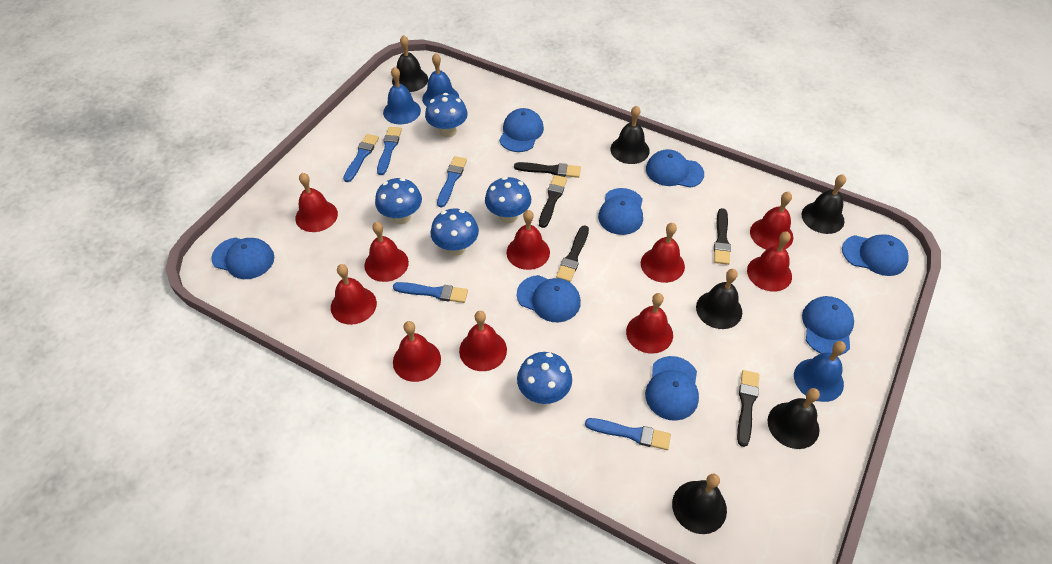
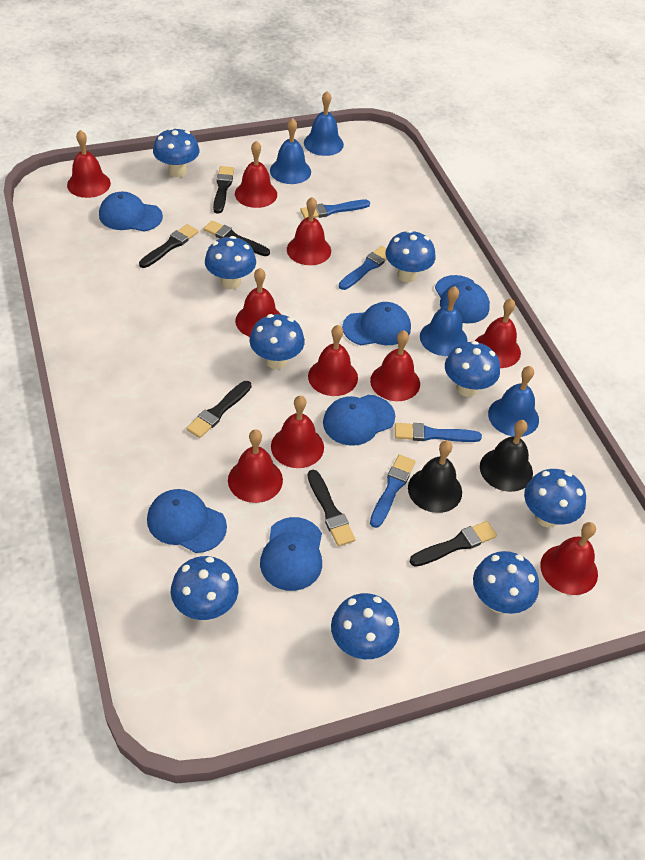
black bell: 6 -> 2
black brush: 5 -> 6
blue bell: 3 -> 4
blue brush: 5 -> 4
blue cap: 8 -> 6
blue mushroom: 5 -> 9

